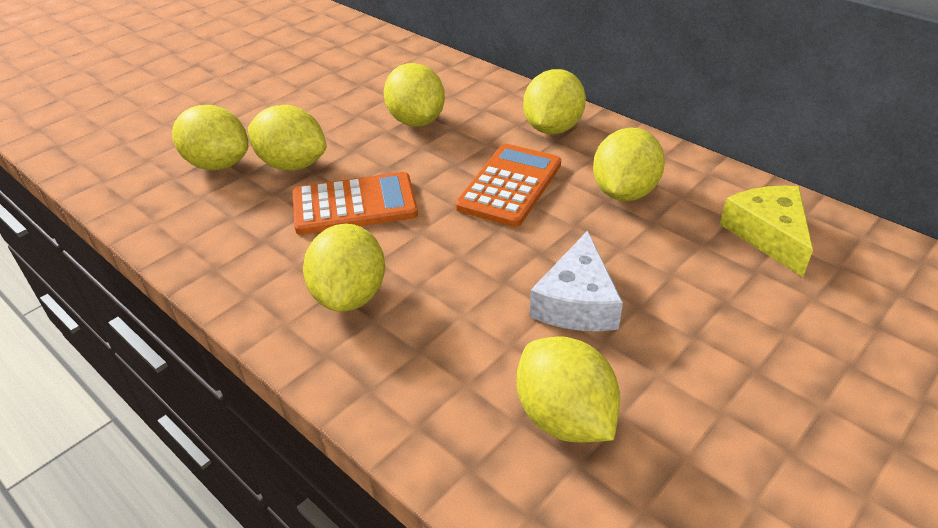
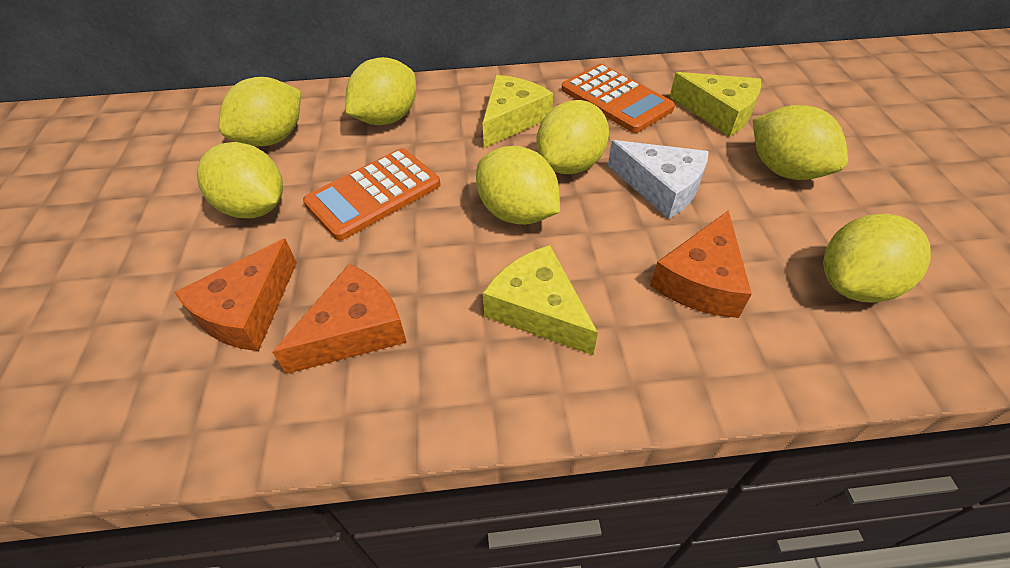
orange cheese: 0 -> 3
yellow cheese: 1 -> 3

